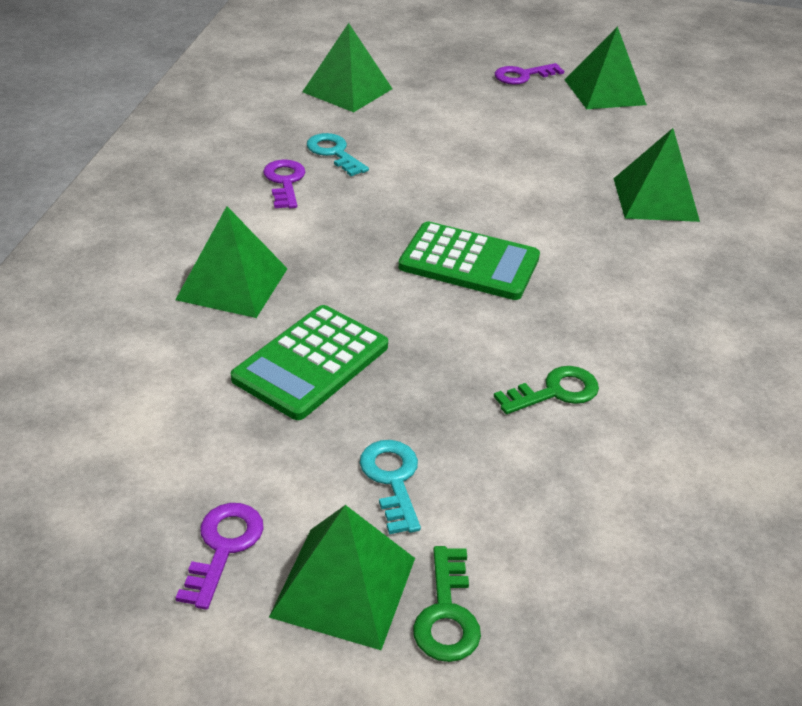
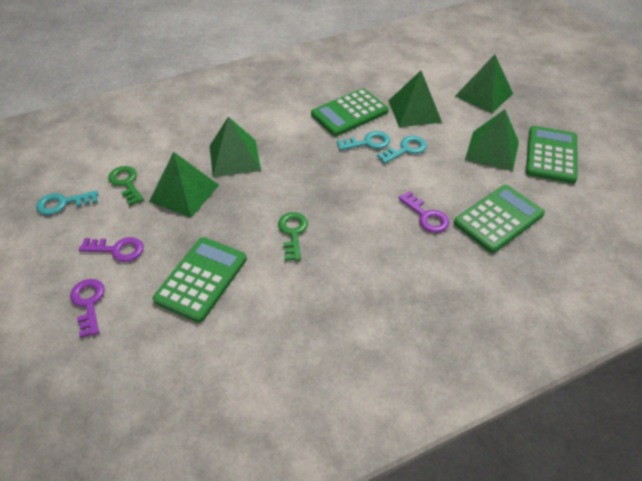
green calculator: 2 -> 4
turquoise key: 2 -> 3

